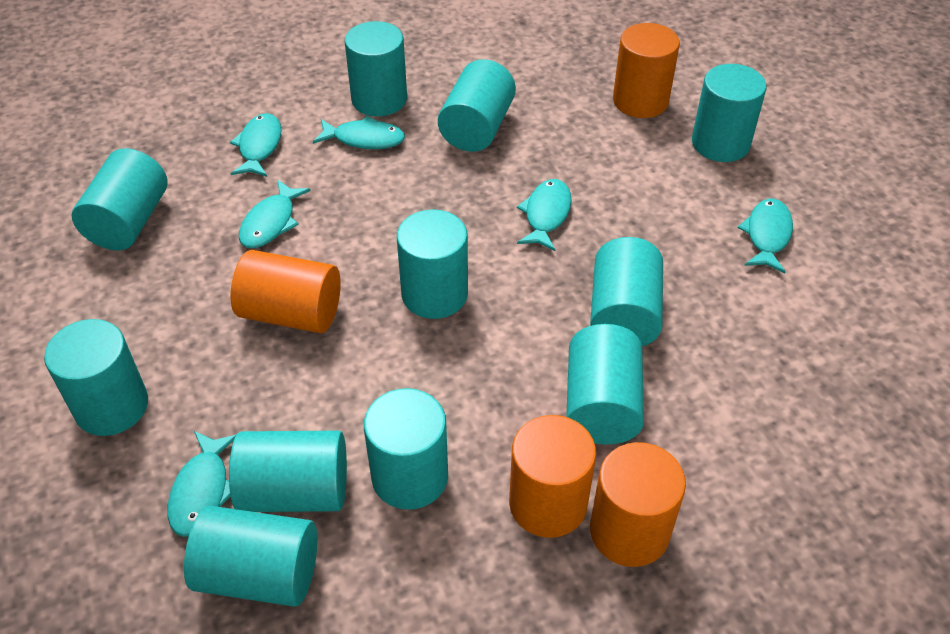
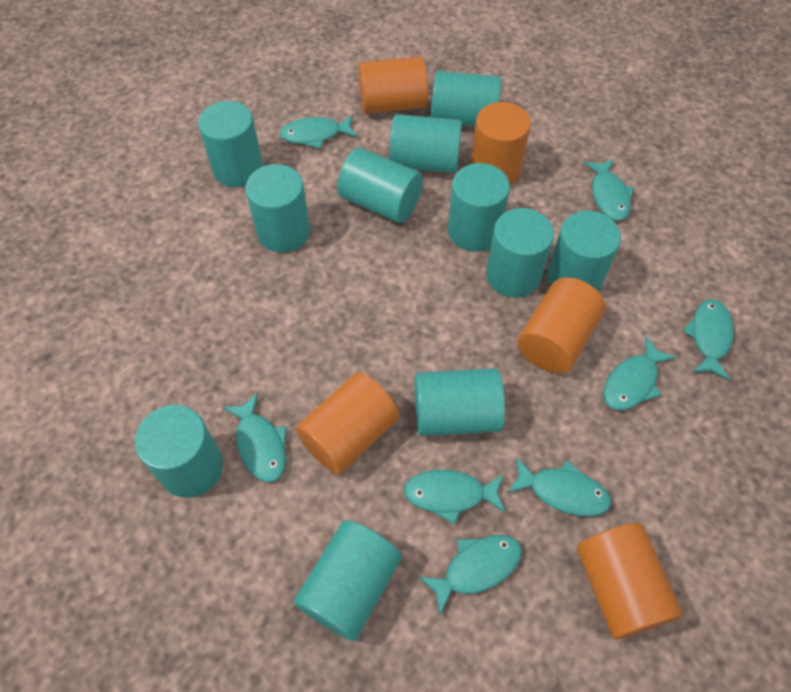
orange cylinder: 4 -> 5
turquoise fish: 6 -> 8

